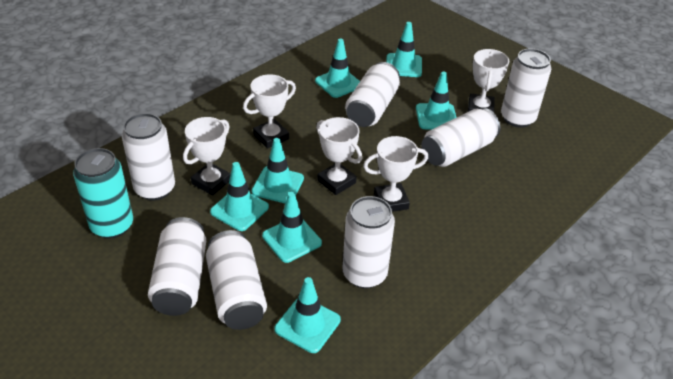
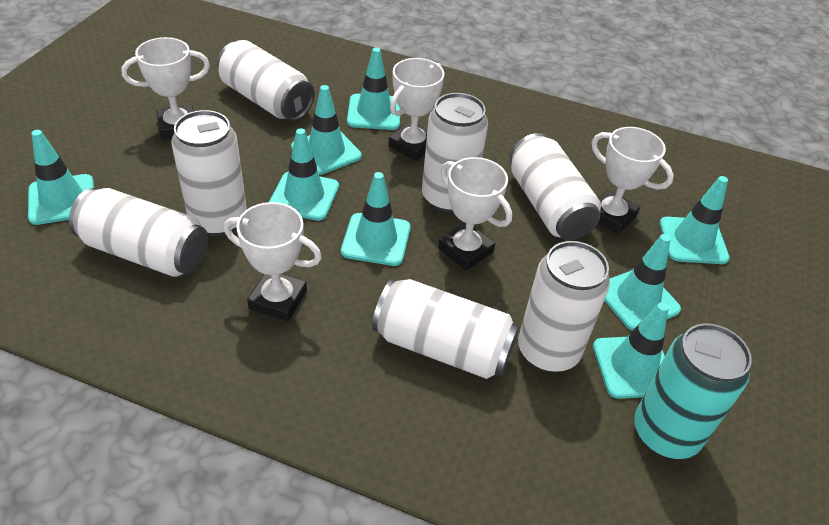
turquoise traffic cone: 7 -> 8

